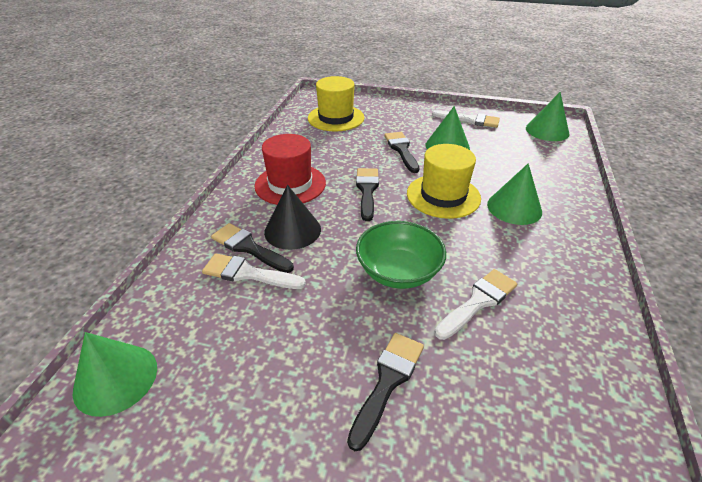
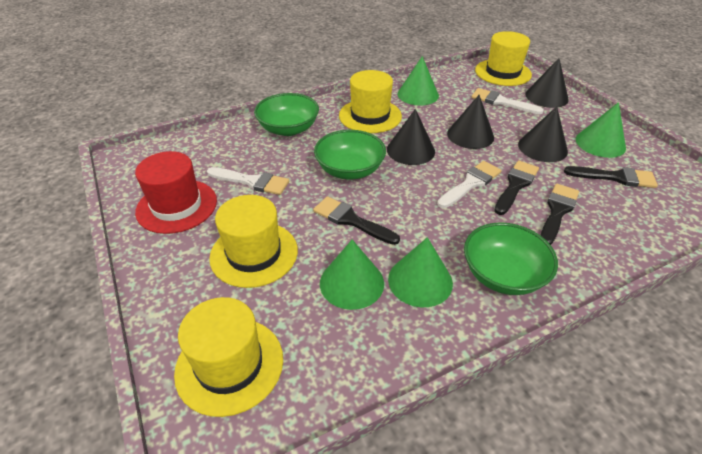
black cone: 1 -> 4
green bowl: 1 -> 3
yellow hat: 2 -> 4

